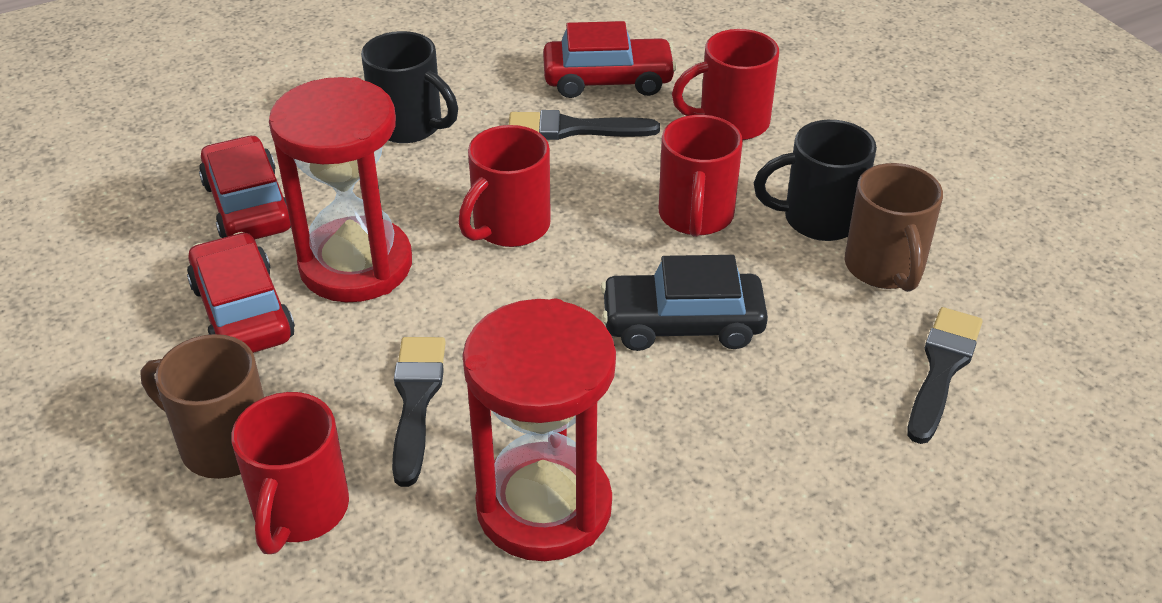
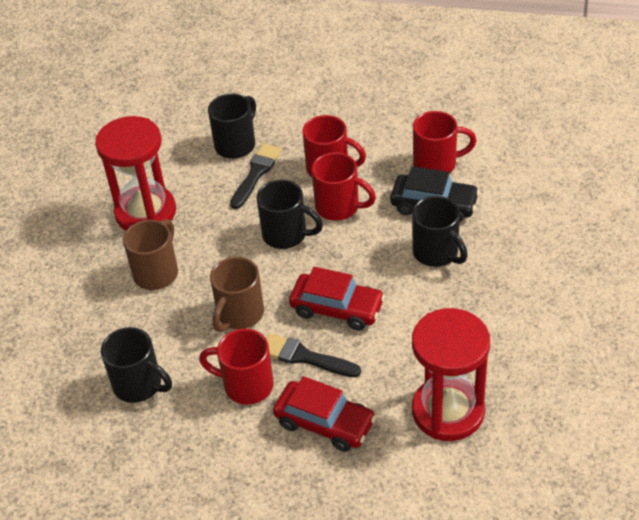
black brush: 3 -> 2
black mug: 2 -> 4
red car: 3 -> 2

